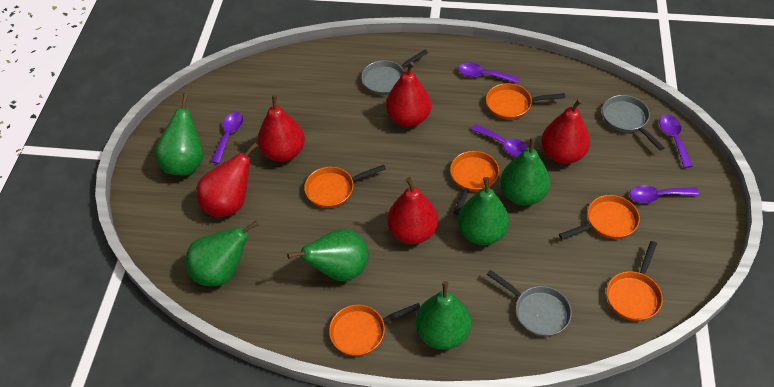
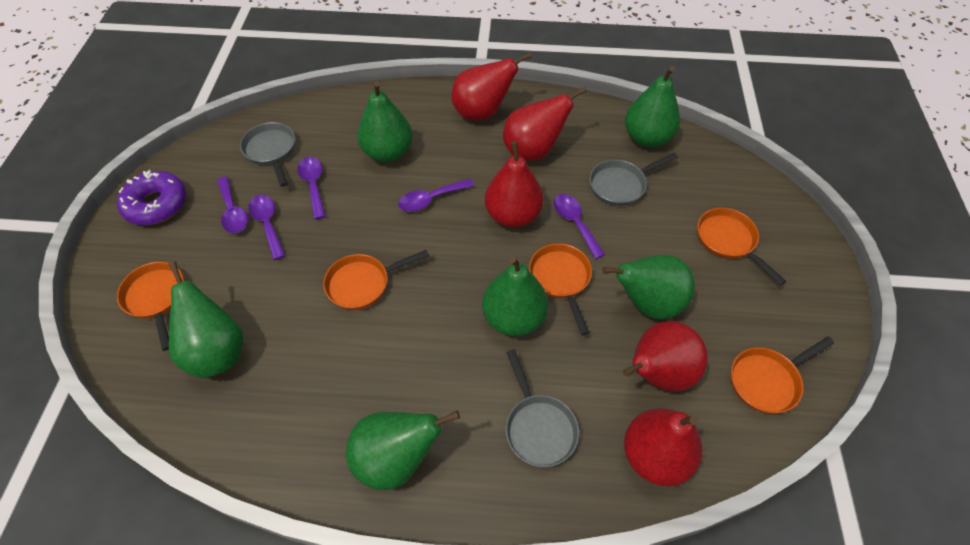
orange pan: 6 -> 5
purple donut: 0 -> 1

